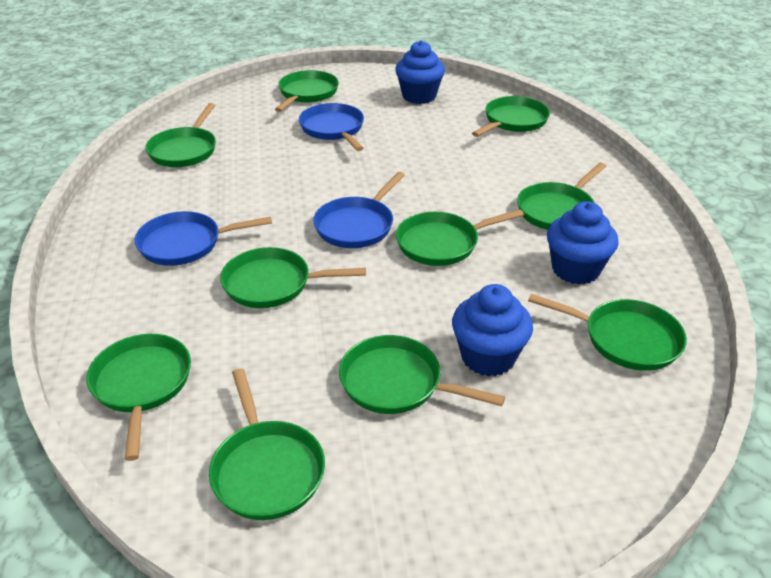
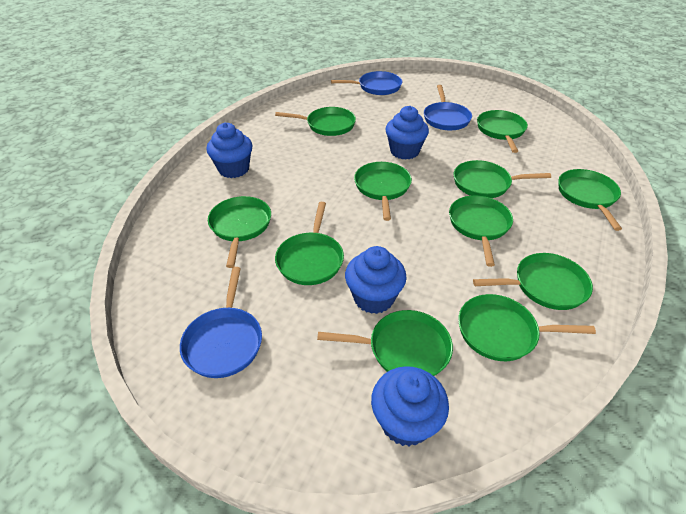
blue cupcake: 3 -> 4
green pan: 10 -> 11

